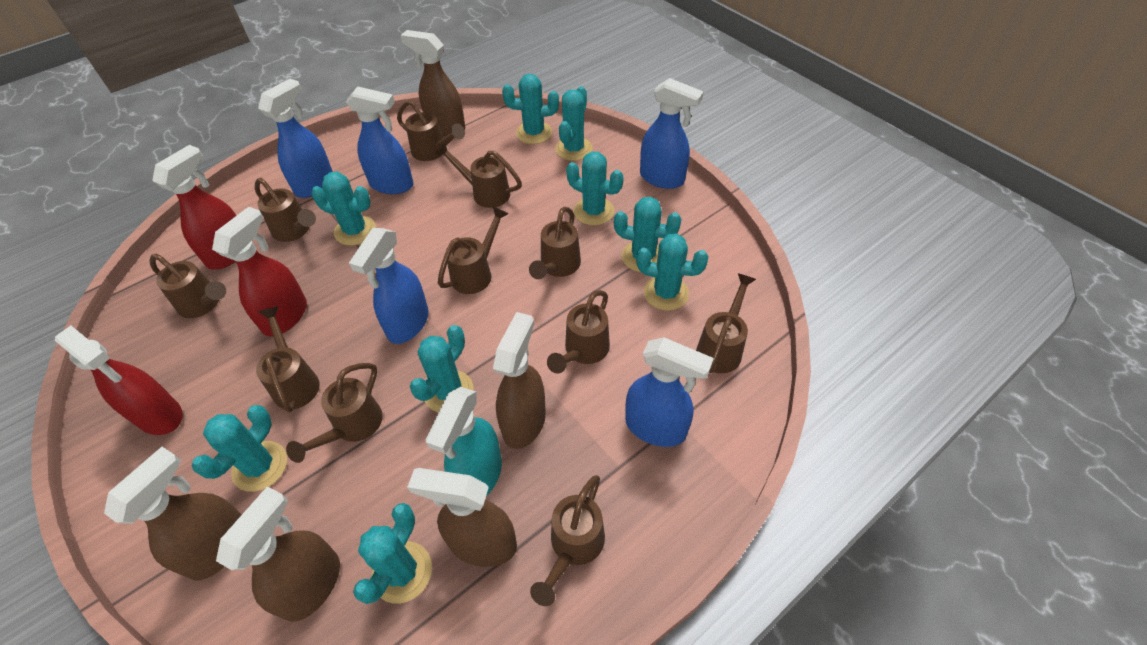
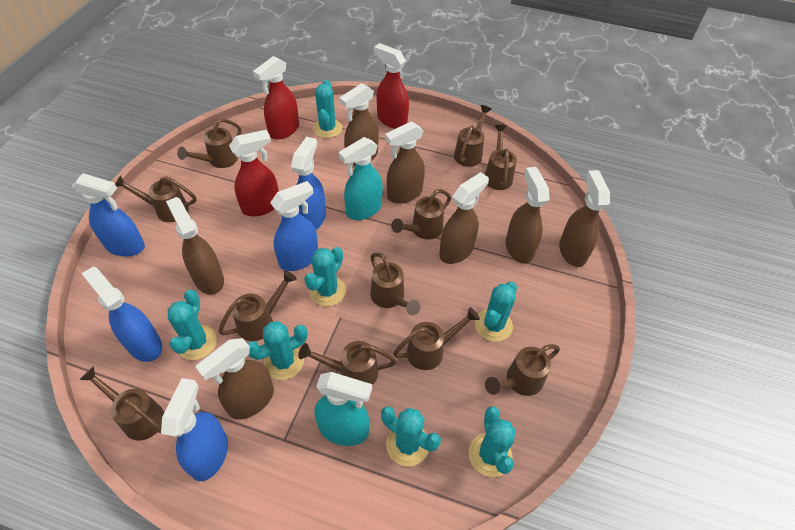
brown spray bottle: 5 -> 7
turquoise cactus: 9 -> 7
turquoise spray bottle: 1 -> 2

